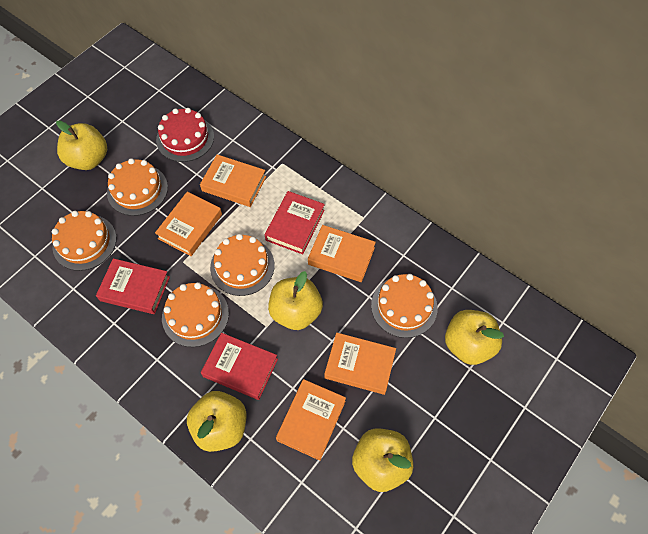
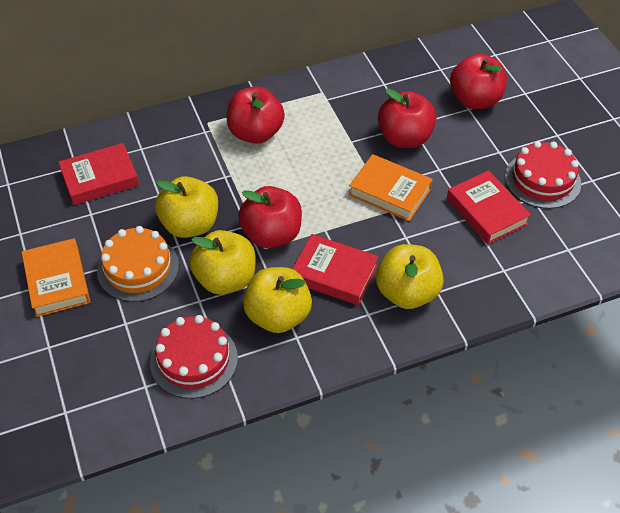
orange book: 5 -> 2
orange cake: 5 -> 1
red apple: 0 -> 4
red cake: 1 -> 2
yellow apple: 5 -> 4

